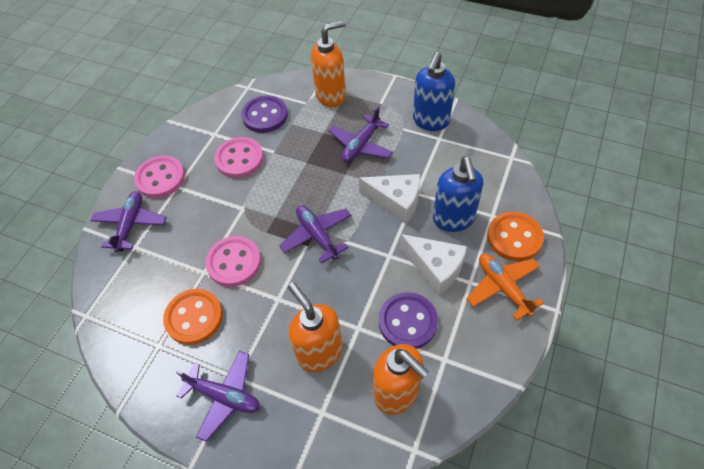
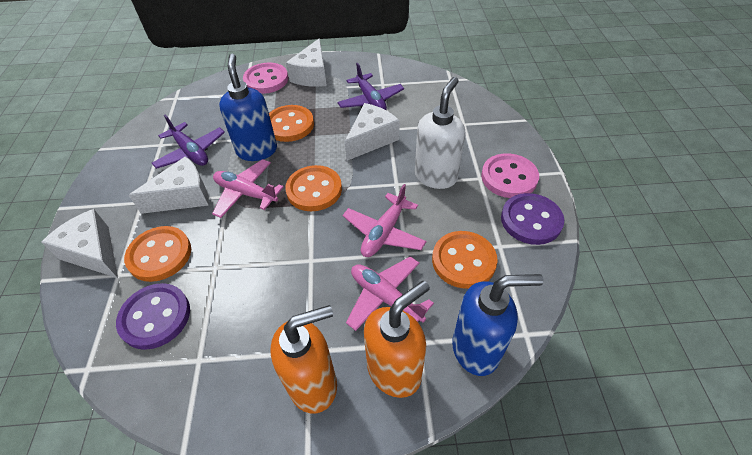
orange button: 2 -> 4
orange plane: 1 -> 0
orange soap dispenser: 3 -> 2
pink button: 3 -> 2
pink plane: 0 -> 3
purple plane: 4 -> 2
white cheese: 2 -> 4
white soap dispenser: 0 -> 1

